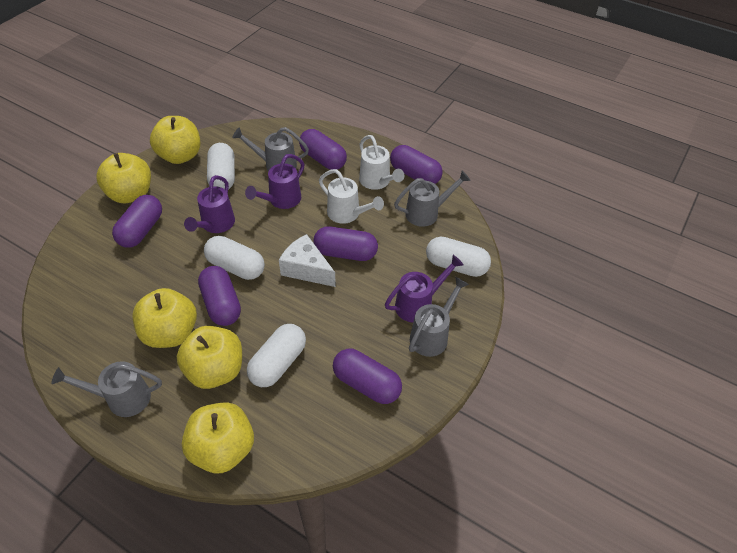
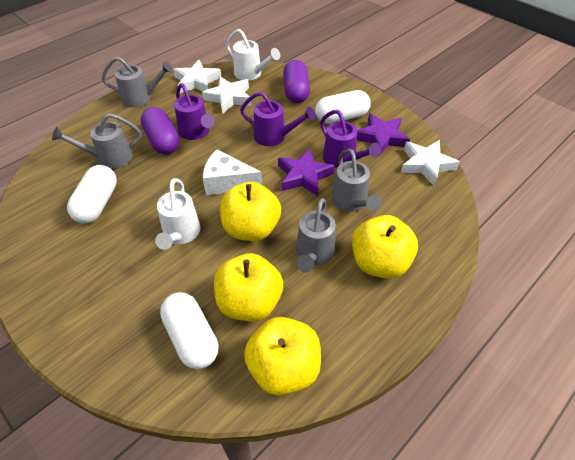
purple capsule: 6 -> 2
purple star: 0 -> 2
white capsule: 4 -> 3
white star: 0 -> 3
yellow apple: 5 -> 4

